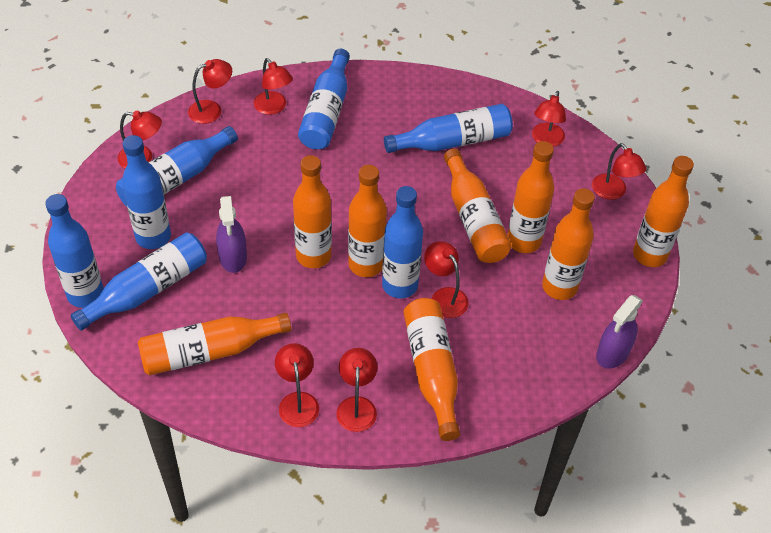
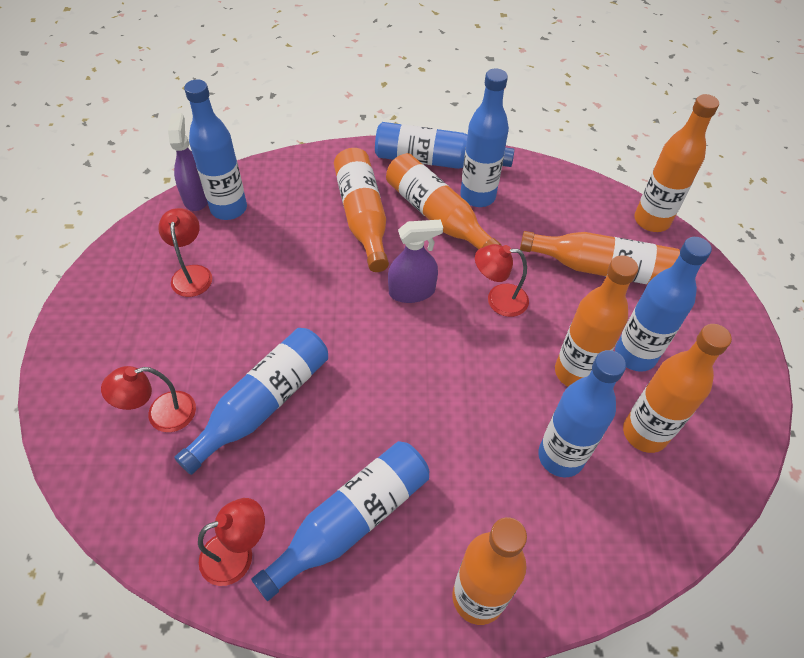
orange bottle: 8 -> 7
red lamp: 8 -> 4

